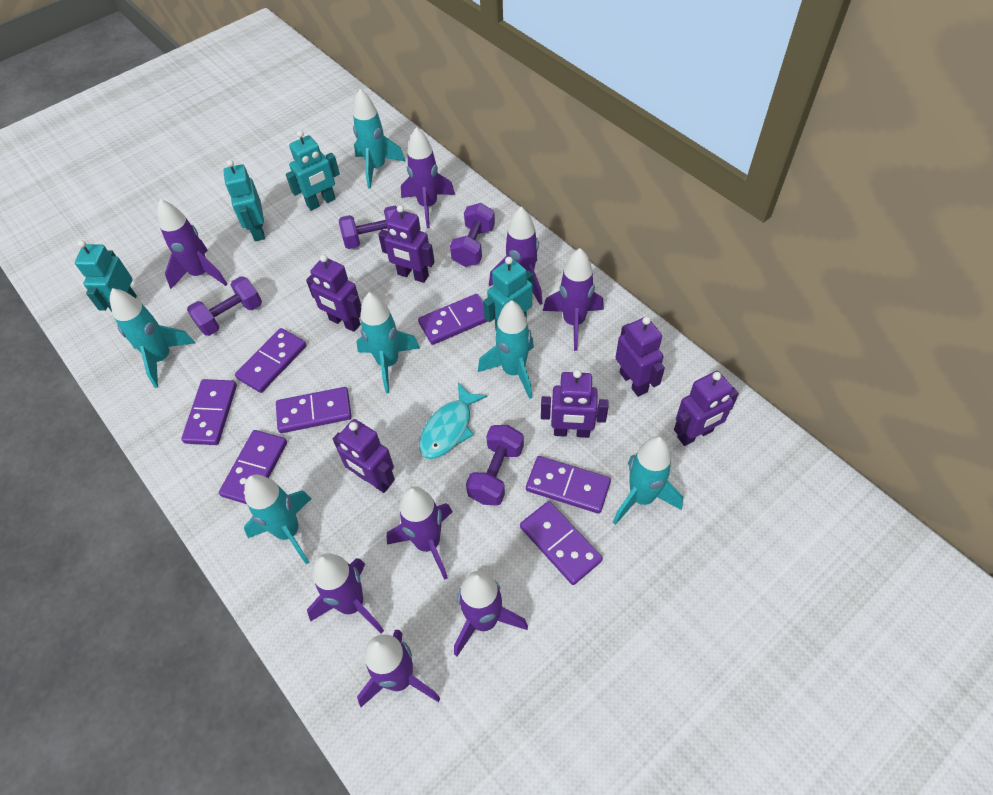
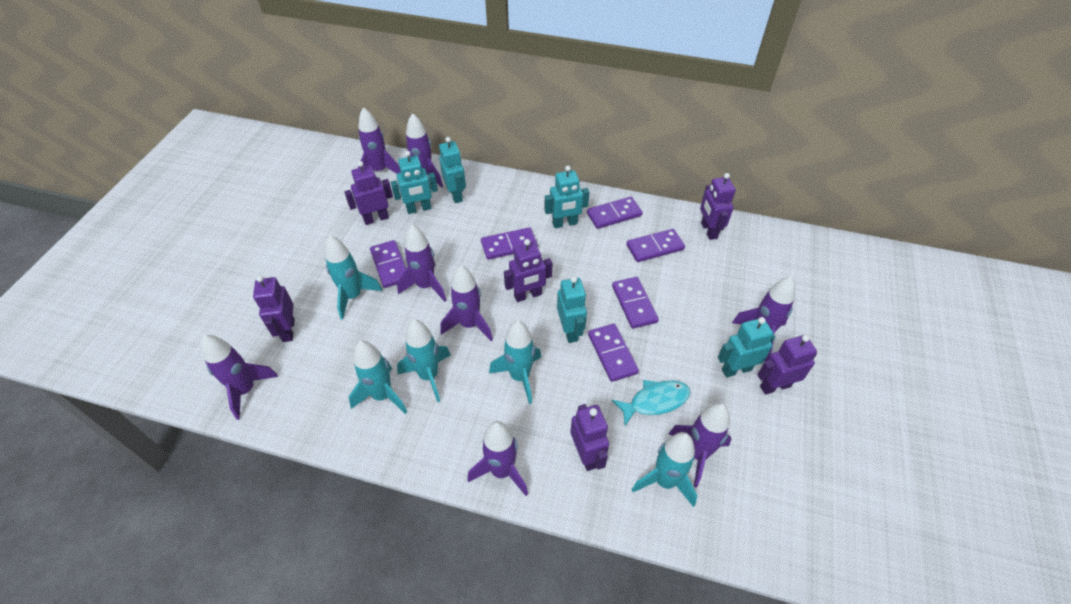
purple domino: 7 -> 6
purple dumbbell: 4 -> 0
turquoise robot: 4 -> 5
turquoise rocket: 6 -> 5

